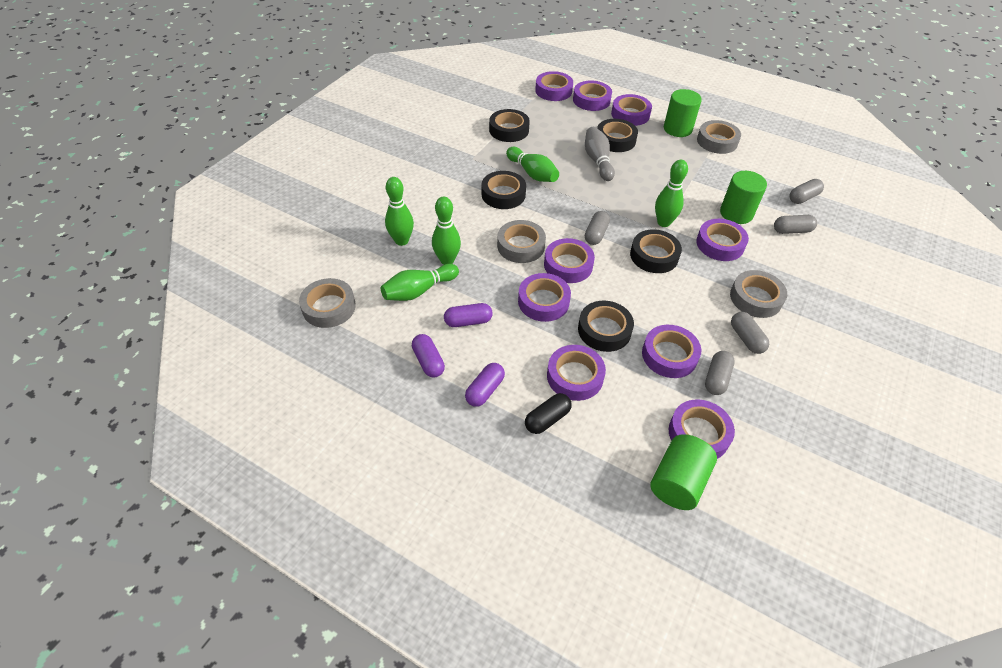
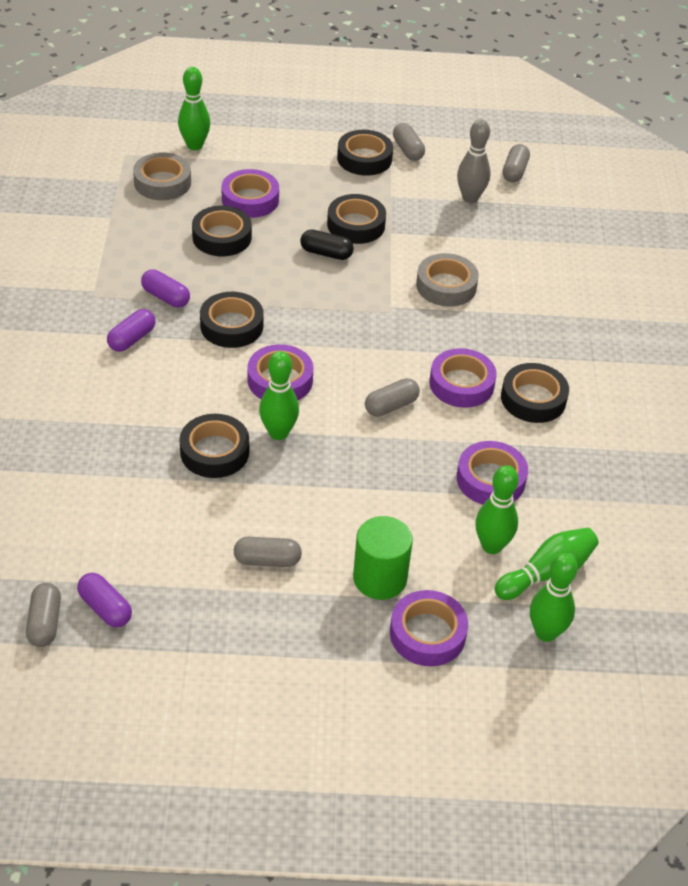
black tape: 5 -> 6
green cylinder: 3 -> 1
grey tape: 4 -> 2
purple tape: 9 -> 5

